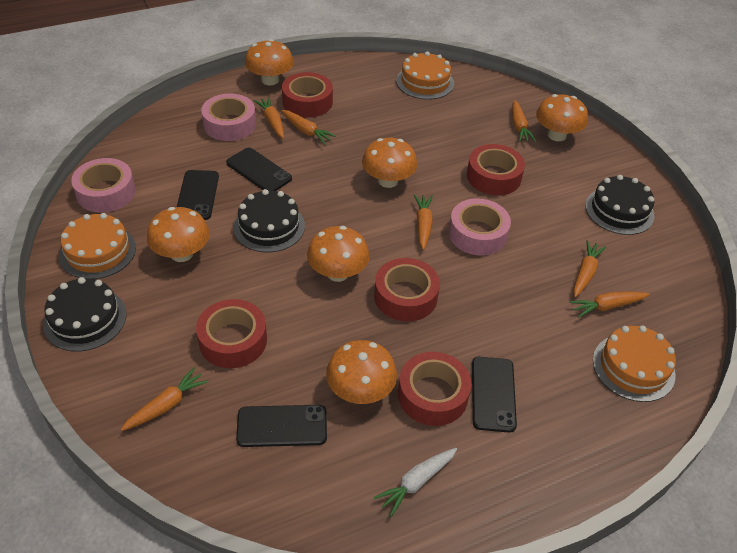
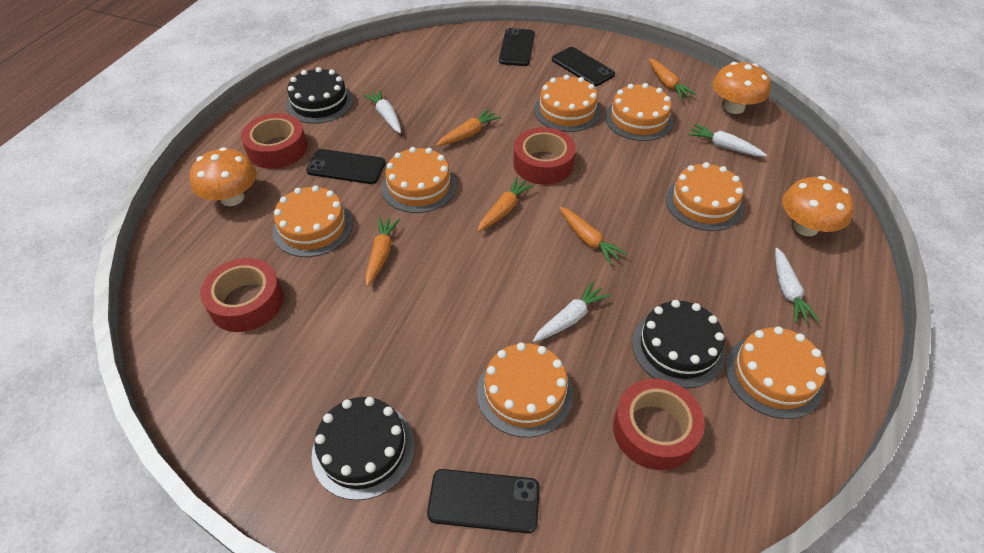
orange cake: 3 -> 7
orange carrot: 7 -> 5
orange mushroom: 6 -> 3
pink tape: 3 -> 0
red tape: 5 -> 4
white carrot: 1 -> 4

